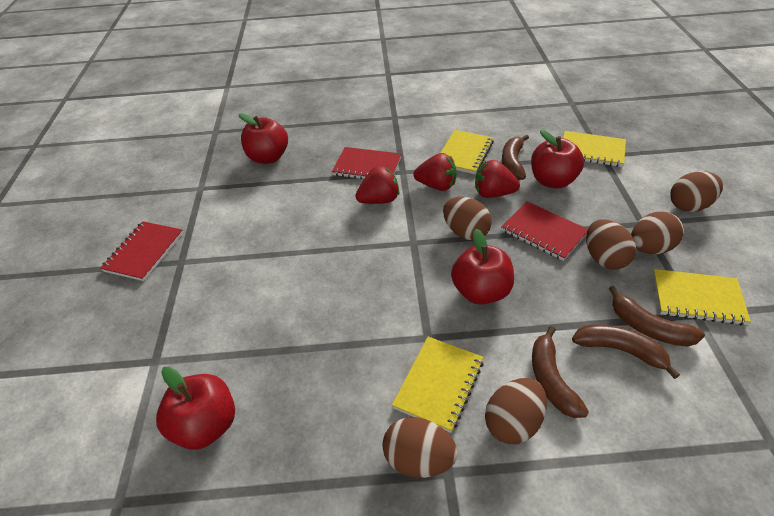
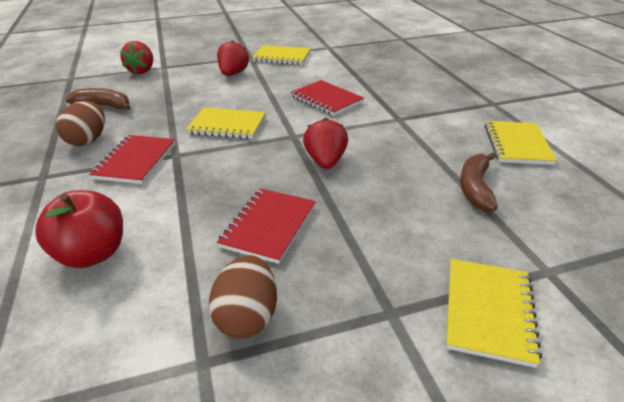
brown banana: 4 -> 2
brown egg: 6 -> 2
red apple: 4 -> 1

